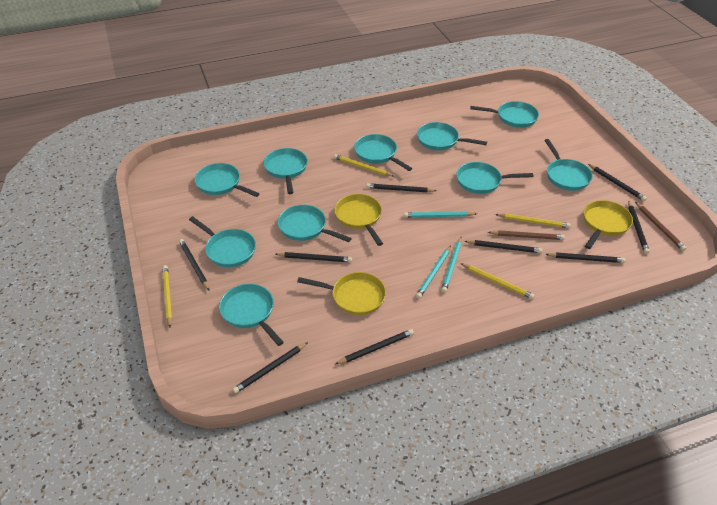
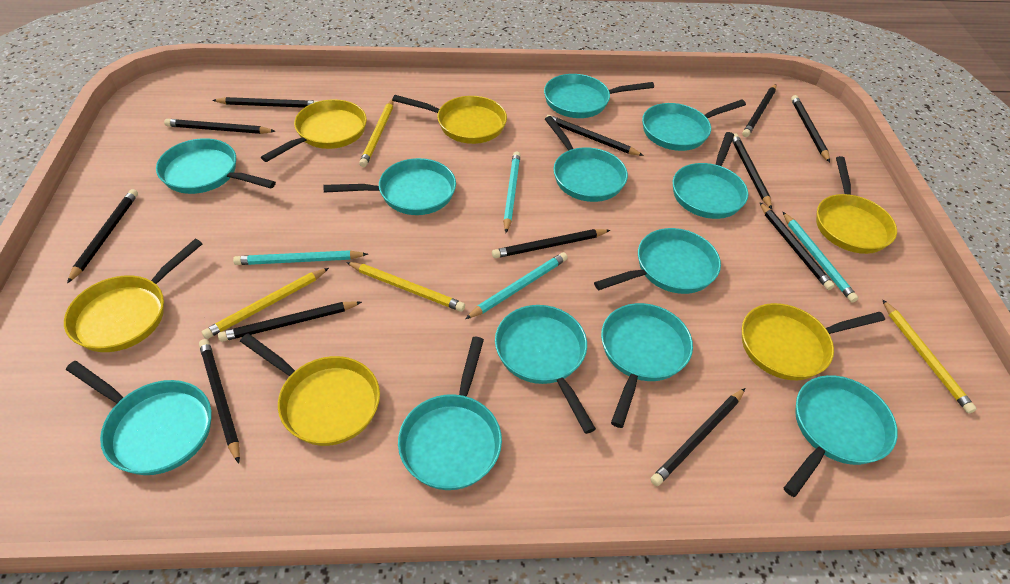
black pencil: 9 -> 12
brown pencil: 2 -> 0
turquoise pan: 10 -> 12
turquoise pencil: 3 -> 4
yellow pan: 3 -> 6

